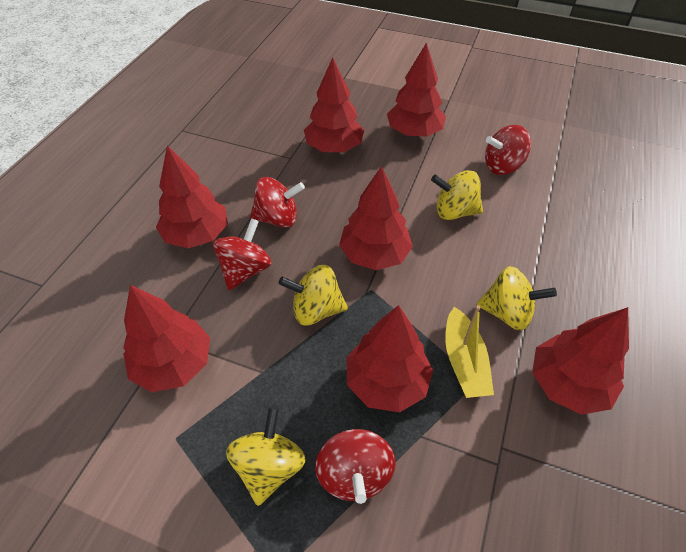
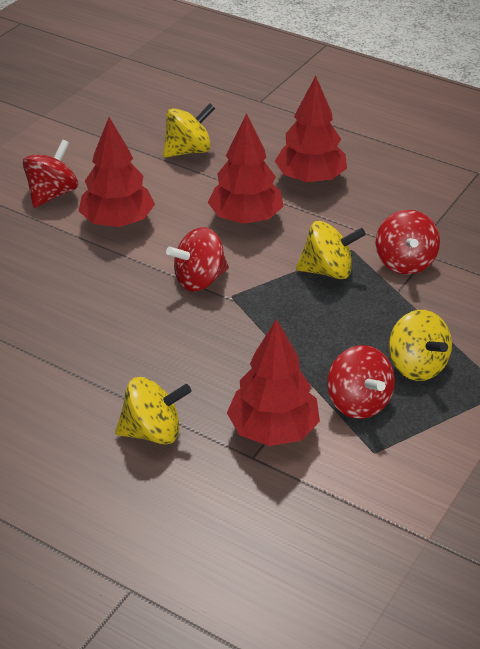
red tree: 7 -> 4
yellow boat: 1 -> 0

